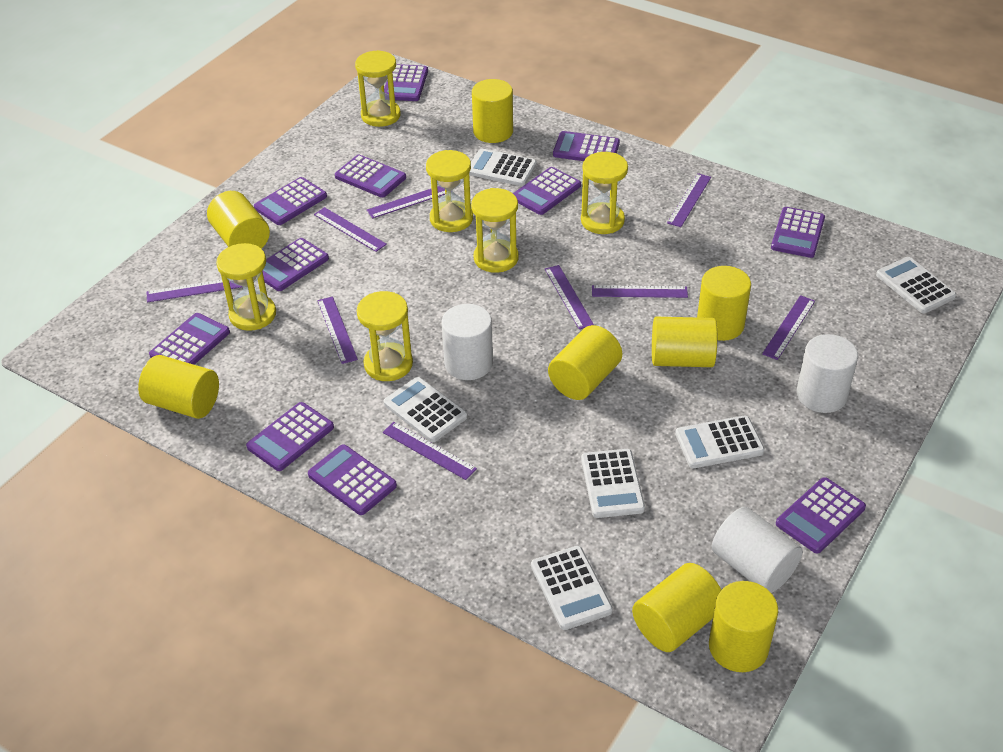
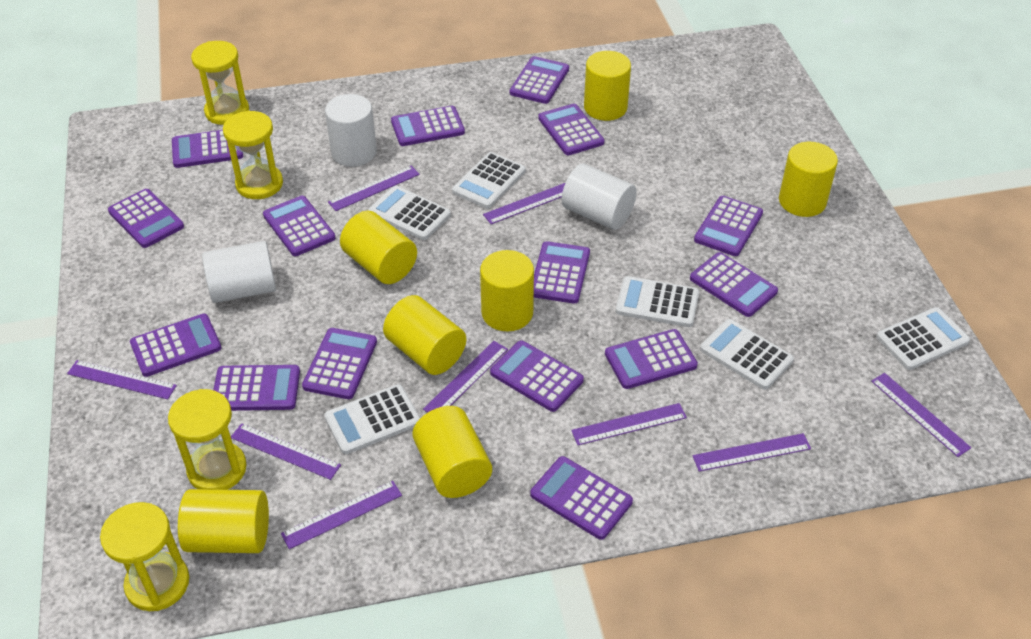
purple calculator: 11 -> 15
yellow cylinder: 8 -> 7
yellow hourglass: 6 -> 4

